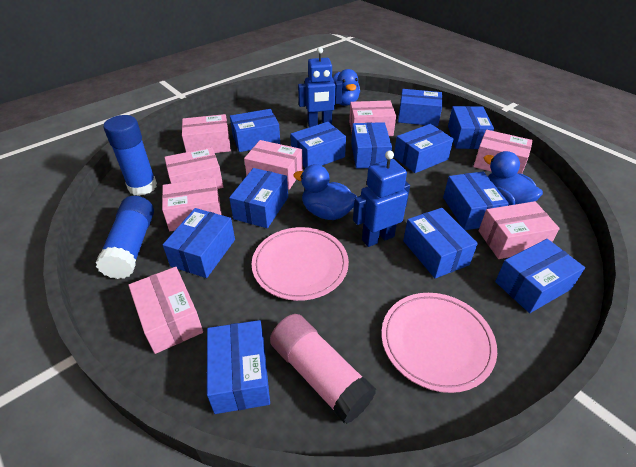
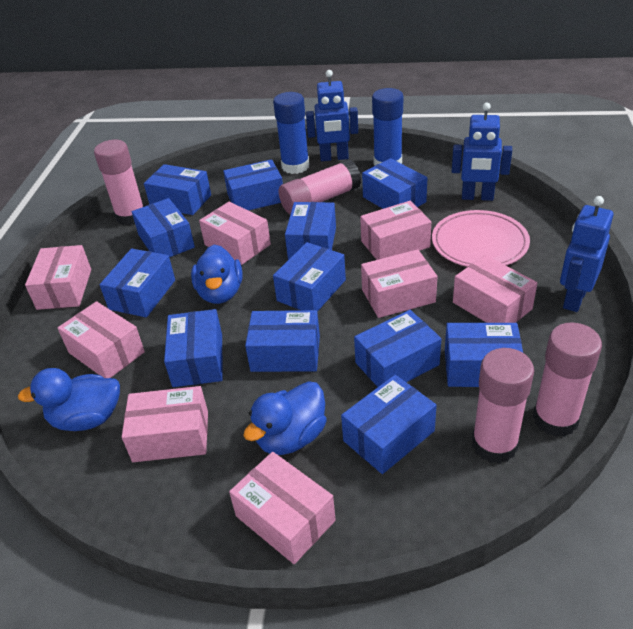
blue robot: 2 -> 3
pink glue stick: 1 -> 4
pink plate: 2 -> 1

